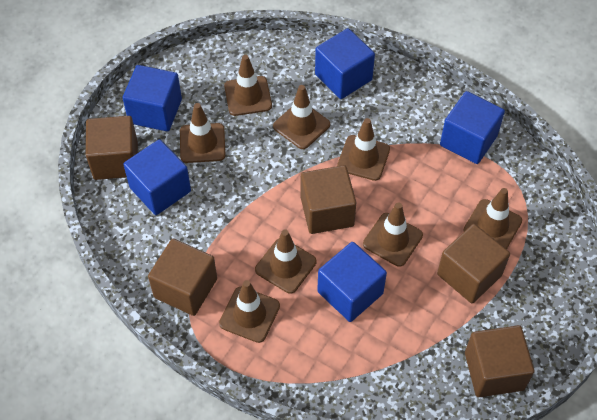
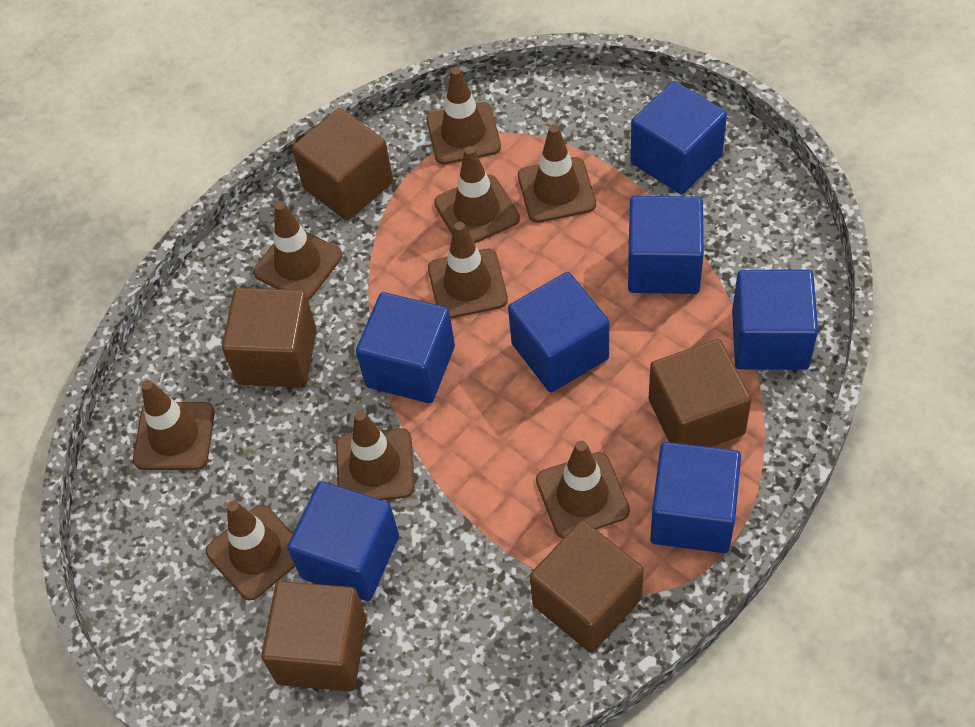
blue cube: 5 -> 7
brown traffic cone: 8 -> 9

